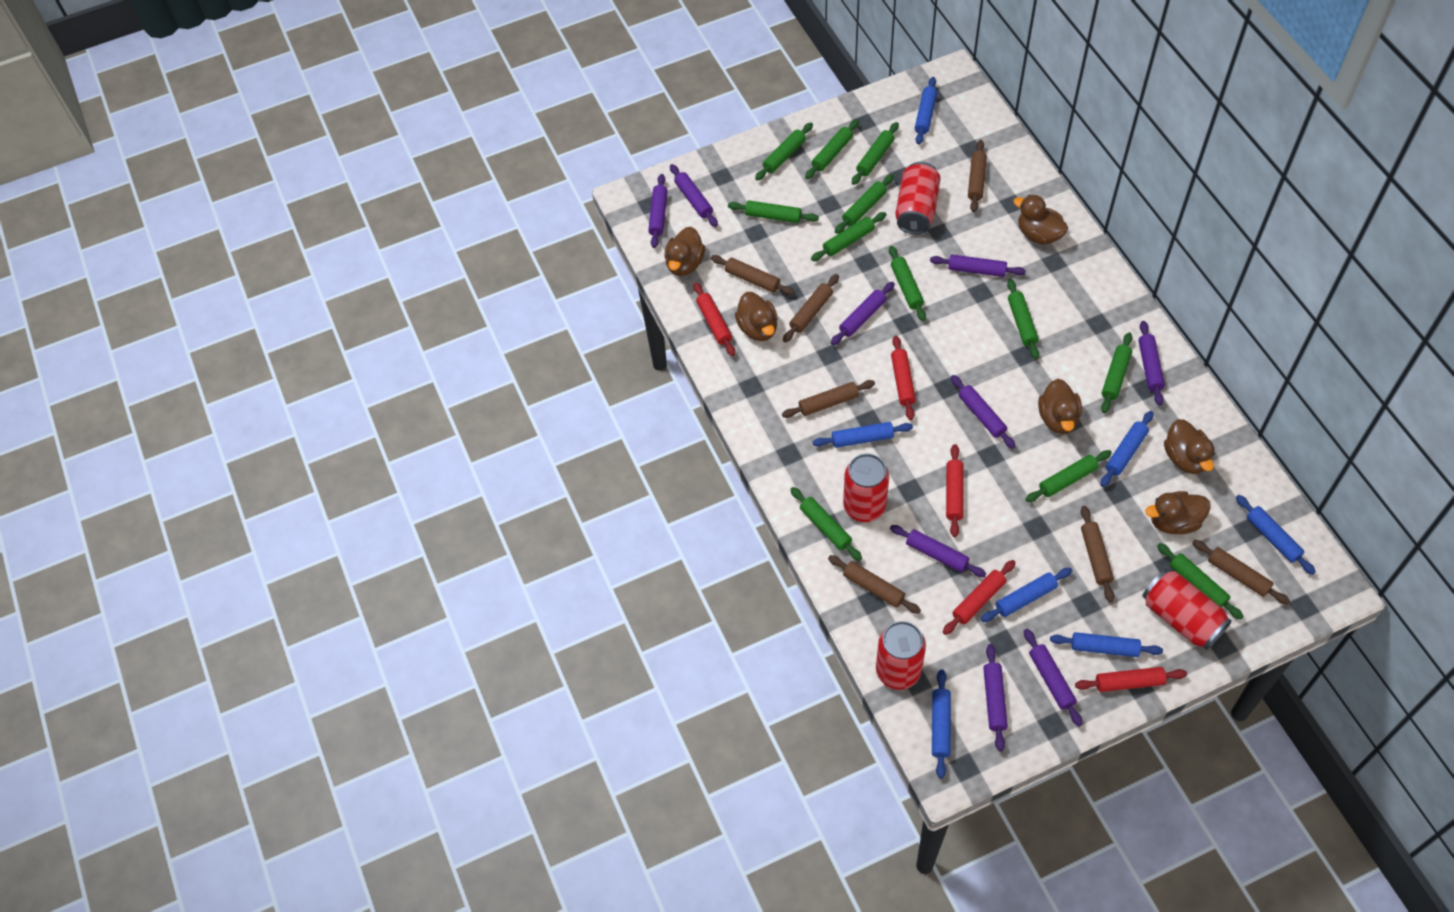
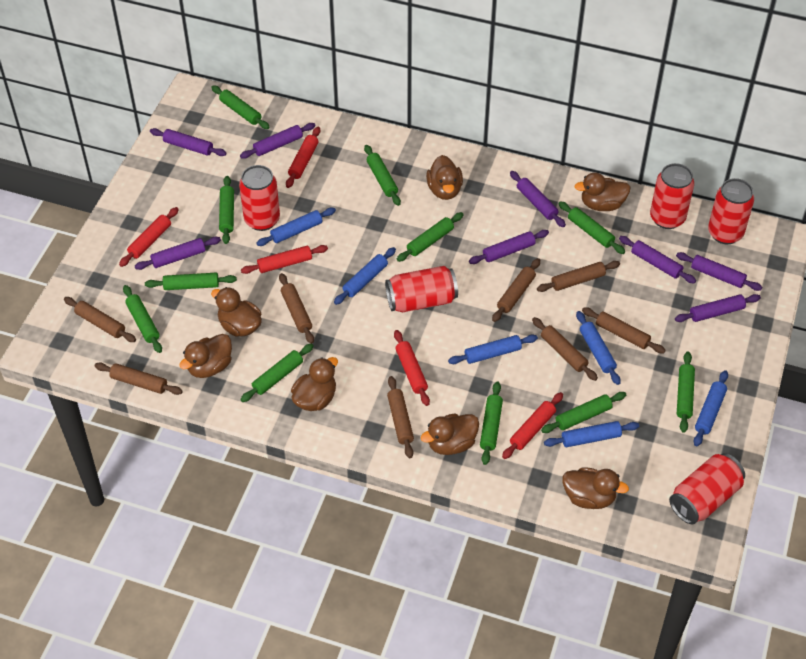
blue rolling pin: 7 -> 6
brown duck: 6 -> 7
brown rolling pin: 7 -> 8
green rolling pin: 12 -> 11
purple rolling pin: 9 -> 8
red can: 4 -> 5

